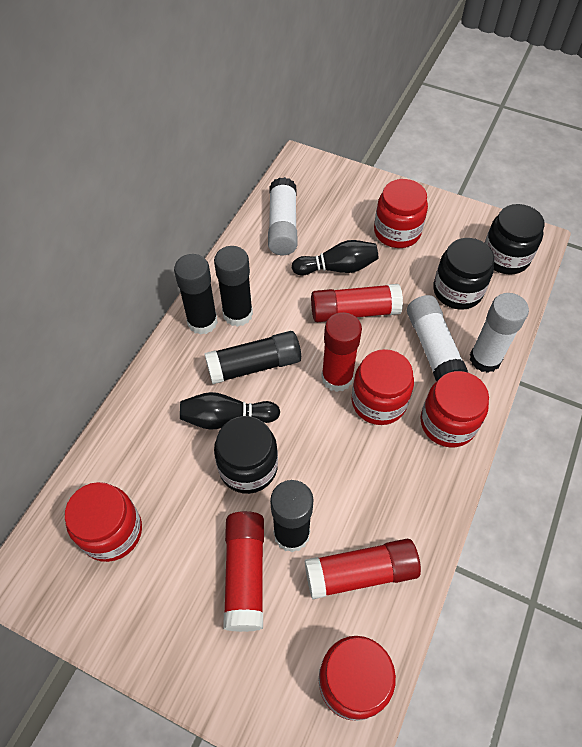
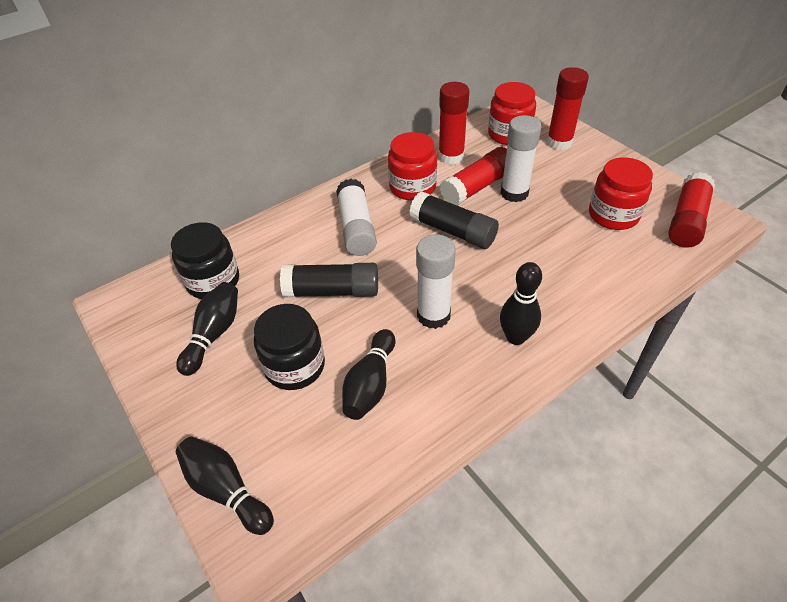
black bowling pin: 2 -> 4
black glue stick: 4 -> 2
black jar: 3 -> 2
red jar: 5 -> 3

